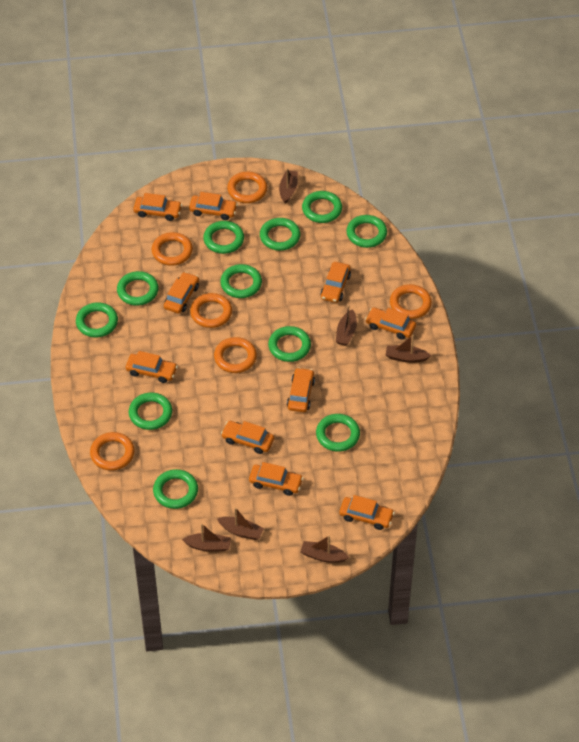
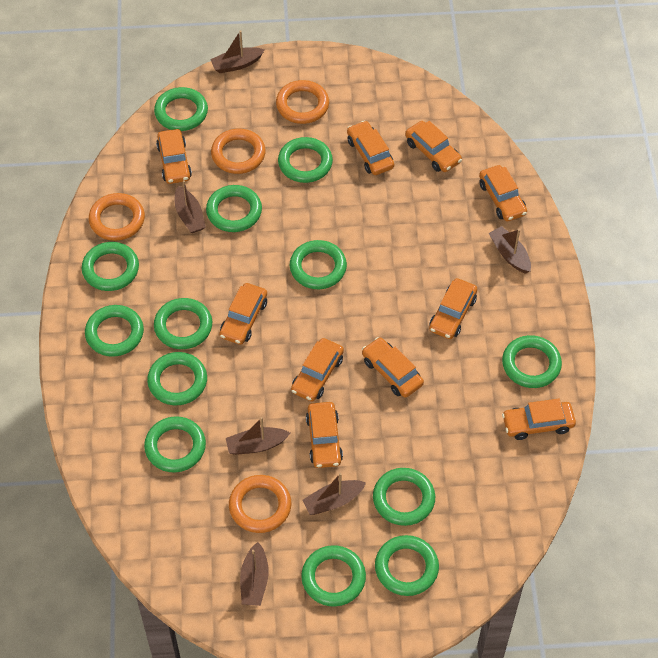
green ring: 11 -> 13
orange ring: 6 -> 4

